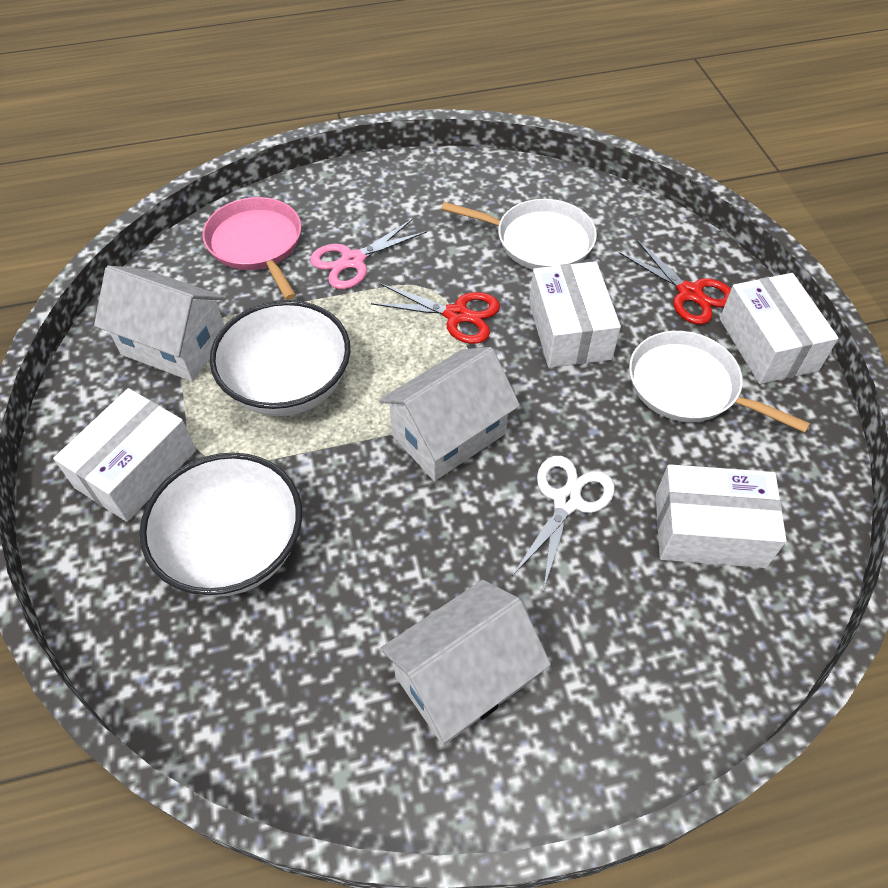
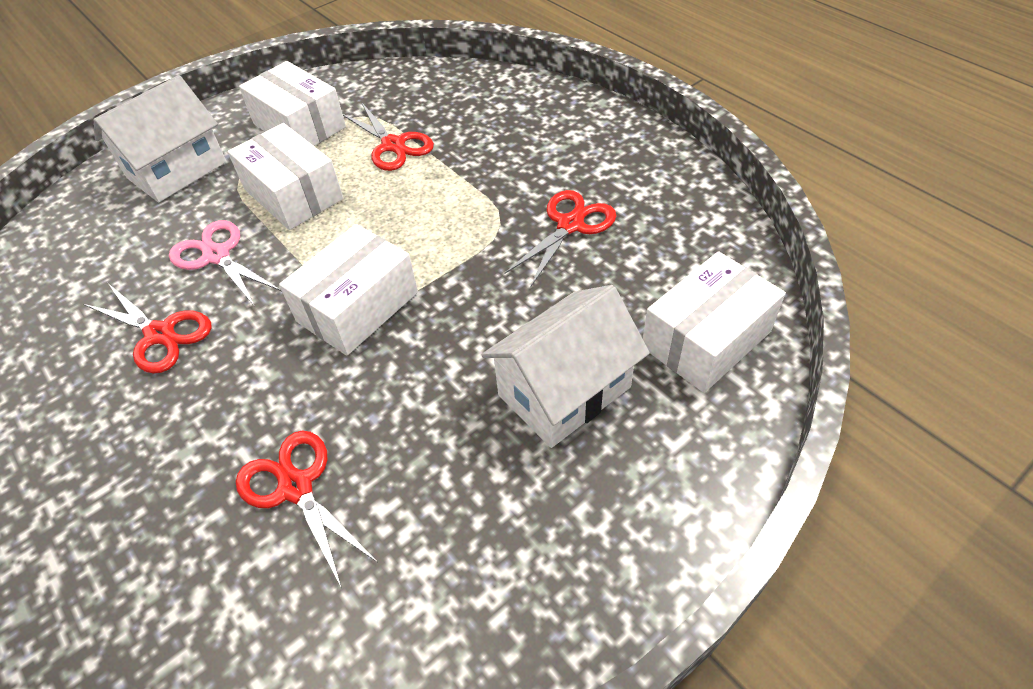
pink pan: 1 -> 0
red scissors: 2 -> 4
white bowl: 2 -> 0
white house: 3 -> 2
white pan: 2 -> 0
white scissors: 1 -> 0

